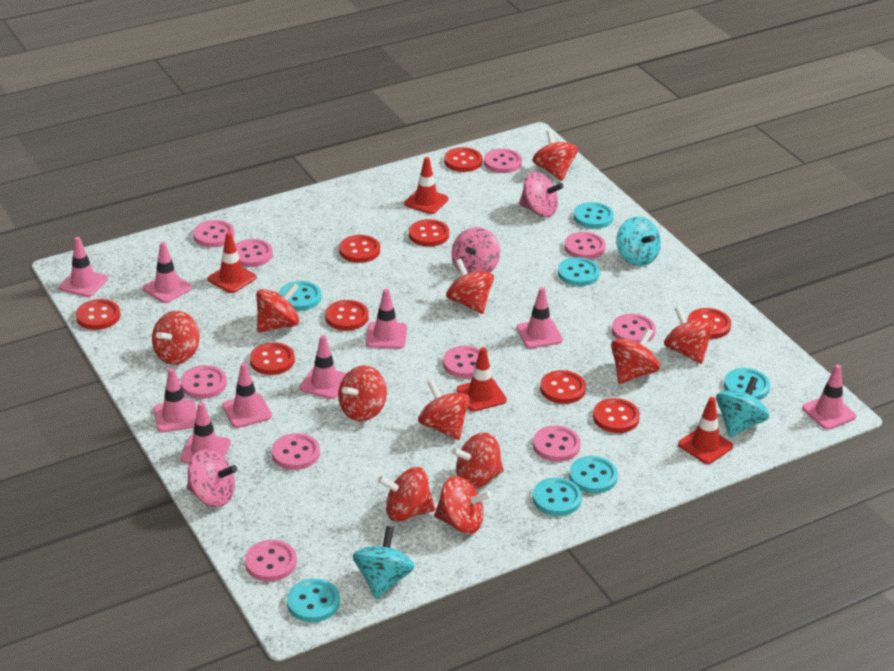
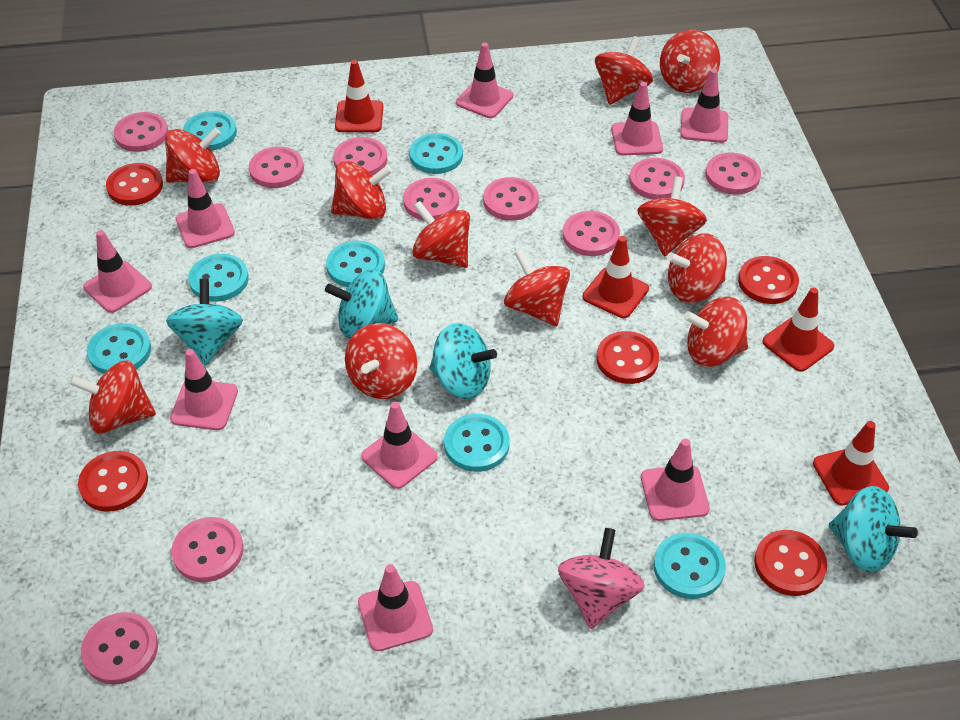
pink spinning top: 3 -> 1
red button: 9 -> 5
turquoise spinning top: 3 -> 4

